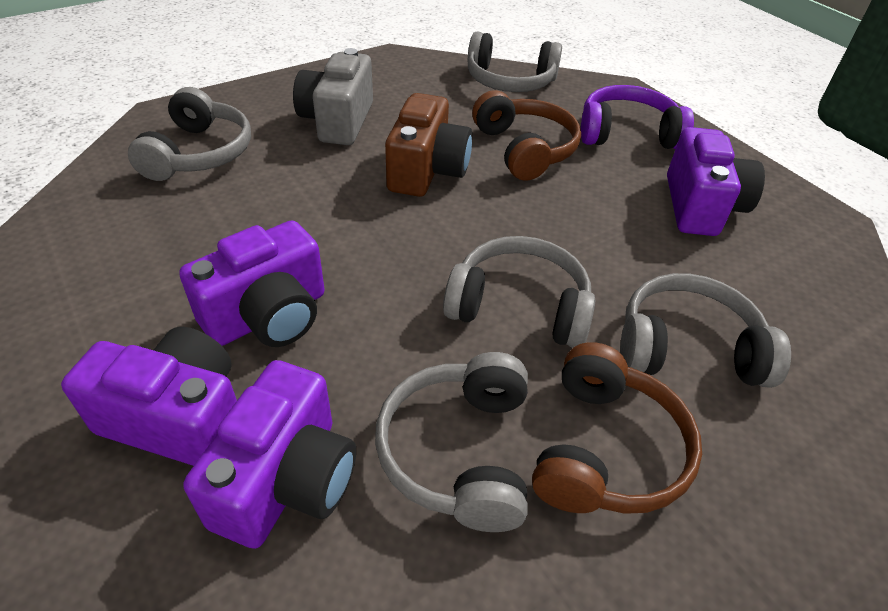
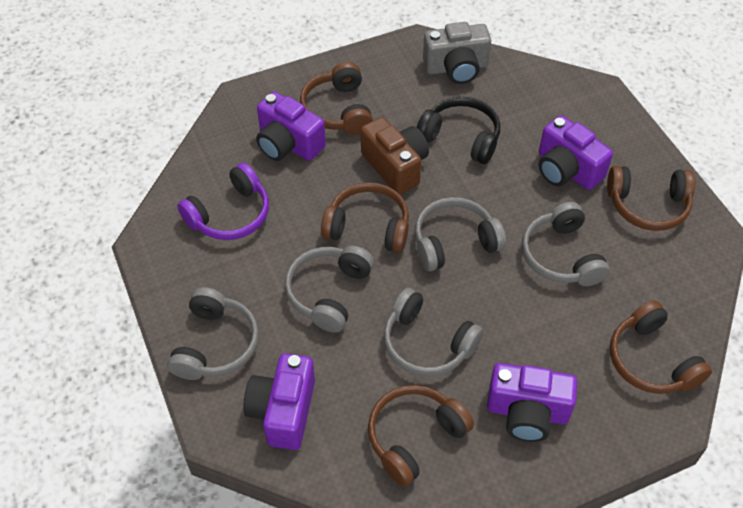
black headphones: 0 -> 1
brown headphones: 2 -> 5

